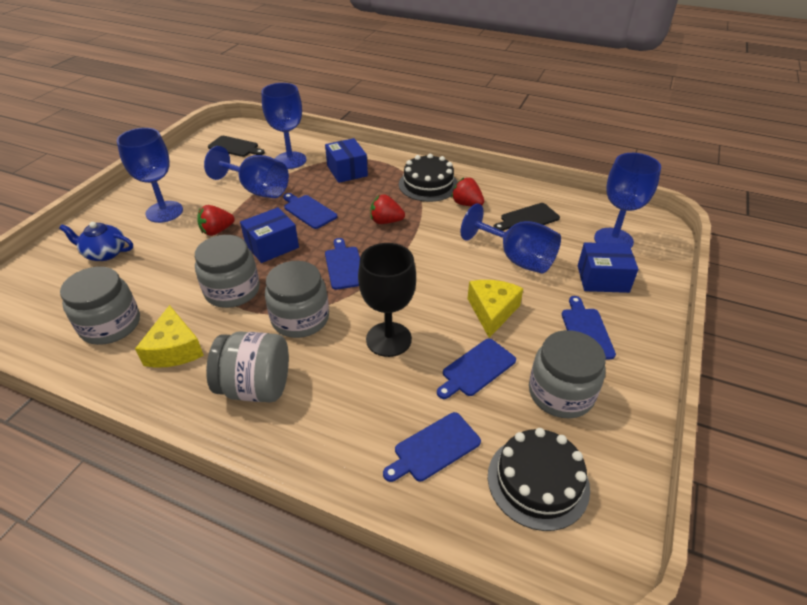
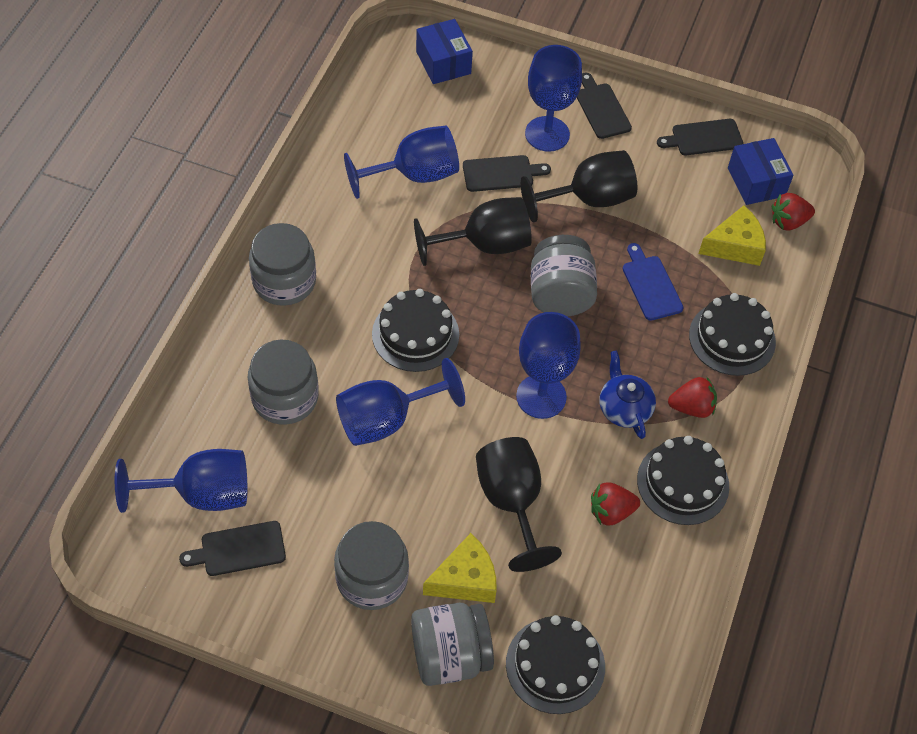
black cake: 2 -> 4
black cutting board: 2 -> 4
black goblet: 1 -> 3
blue box: 3 -> 2
blue cutting board: 5 -> 1

